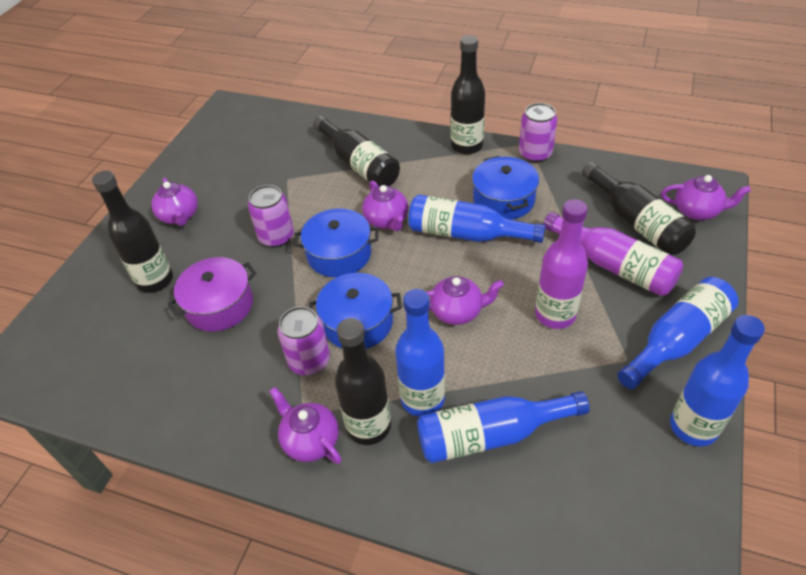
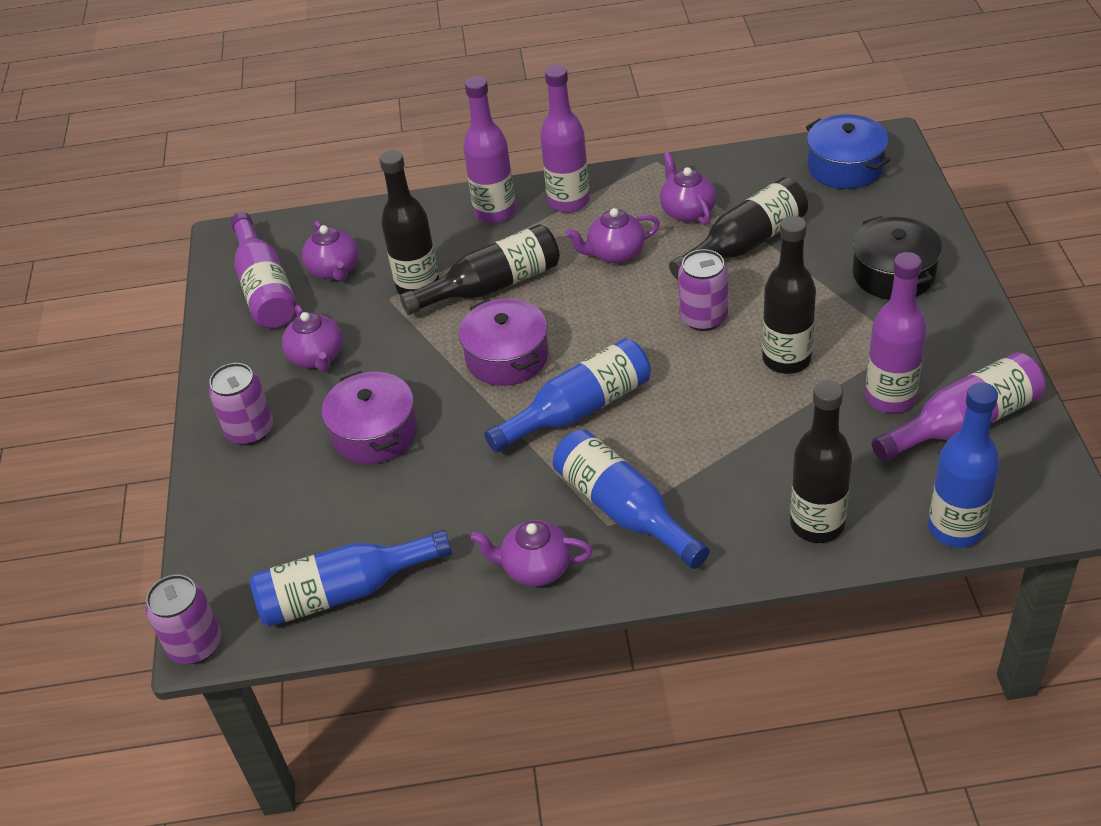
black pot: 0 -> 1
blue bottle: 5 -> 4
blue pot: 3 -> 1
purple bottle: 2 -> 5
purple pot: 1 -> 2

